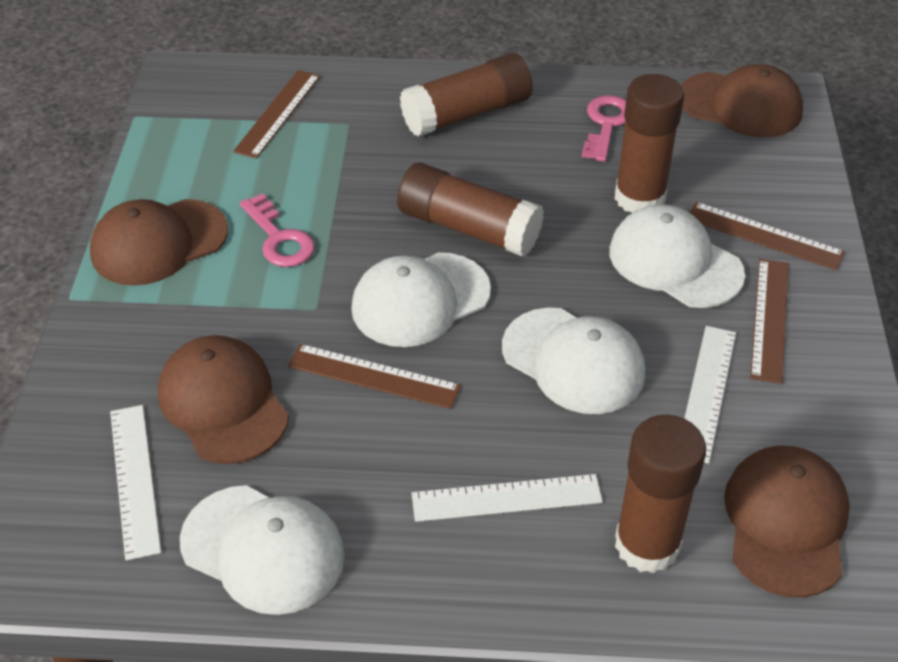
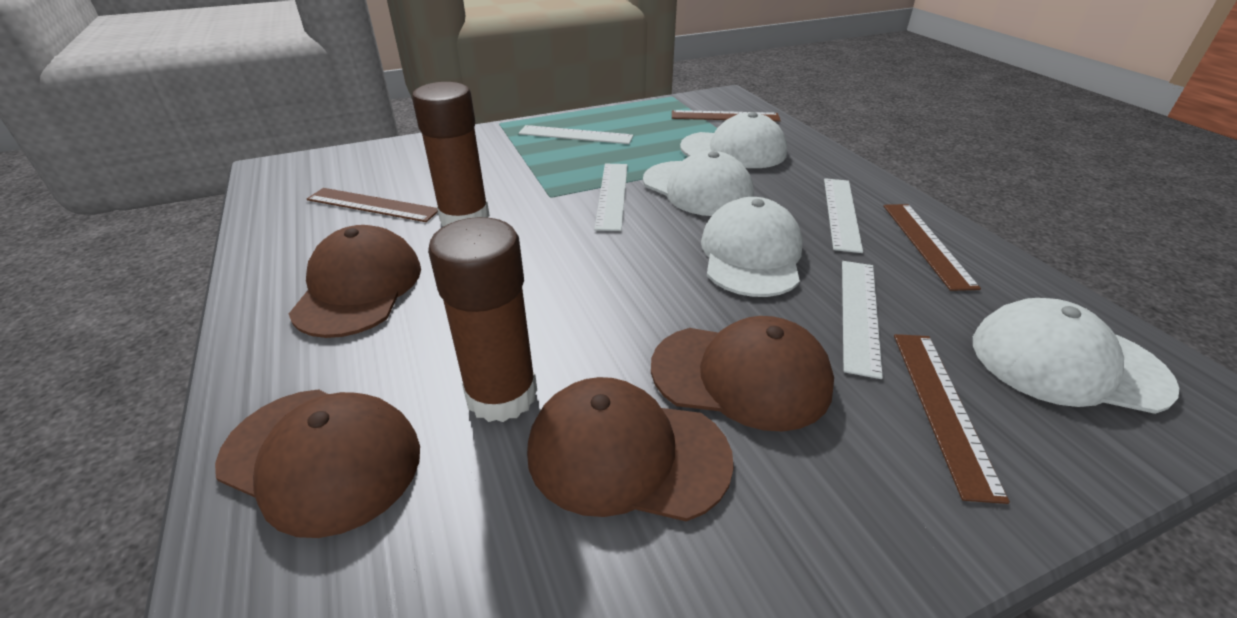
brown glue stick: 4 -> 2
pink key: 2 -> 0
white ruler: 3 -> 4

